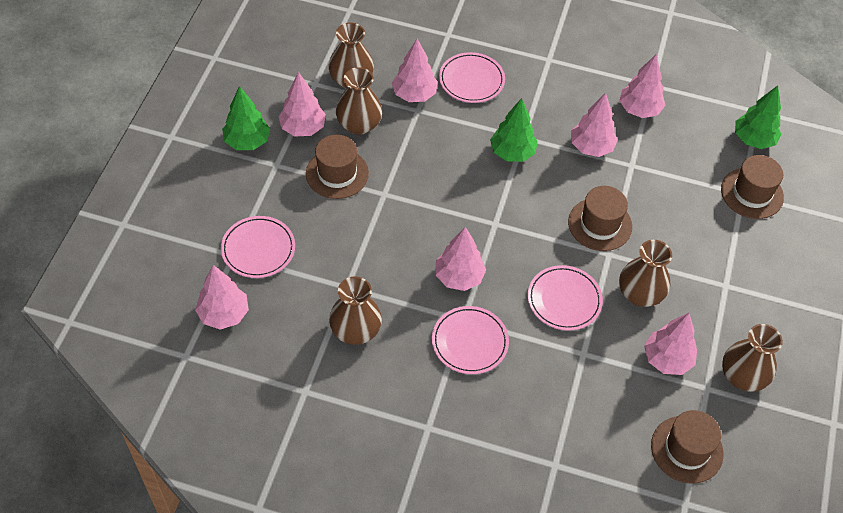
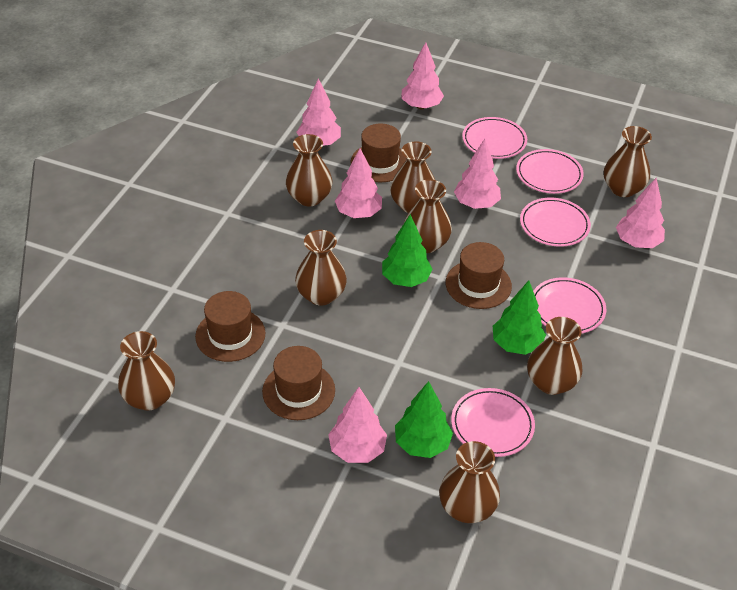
brown vase: 5 -> 8
pink plate: 4 -> 5
pink tree: 7 -> 6

